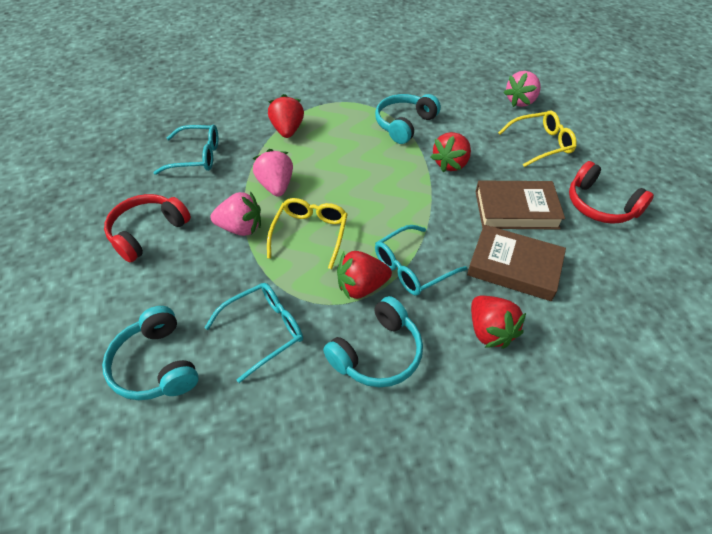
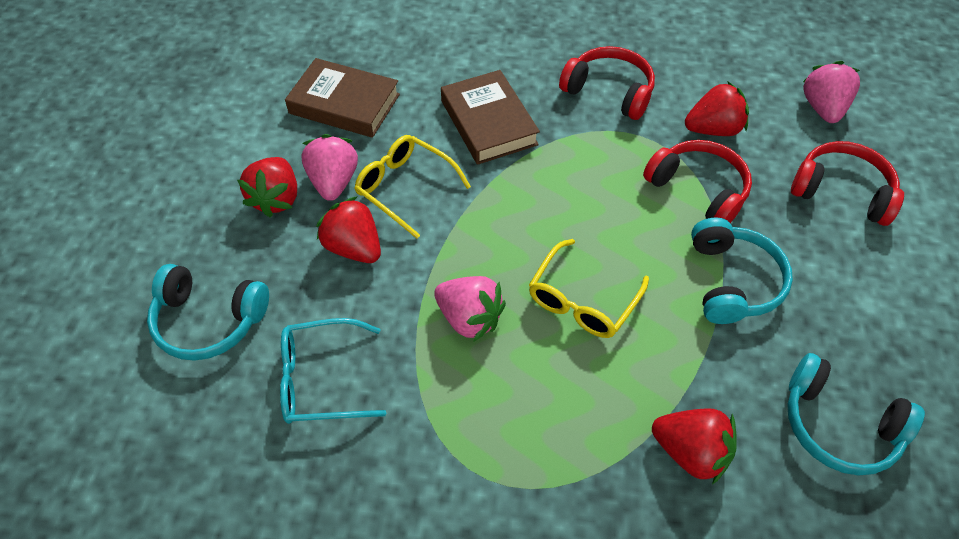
red headphones: 2 -> 3
turquoise glasses: 3 -> 1

